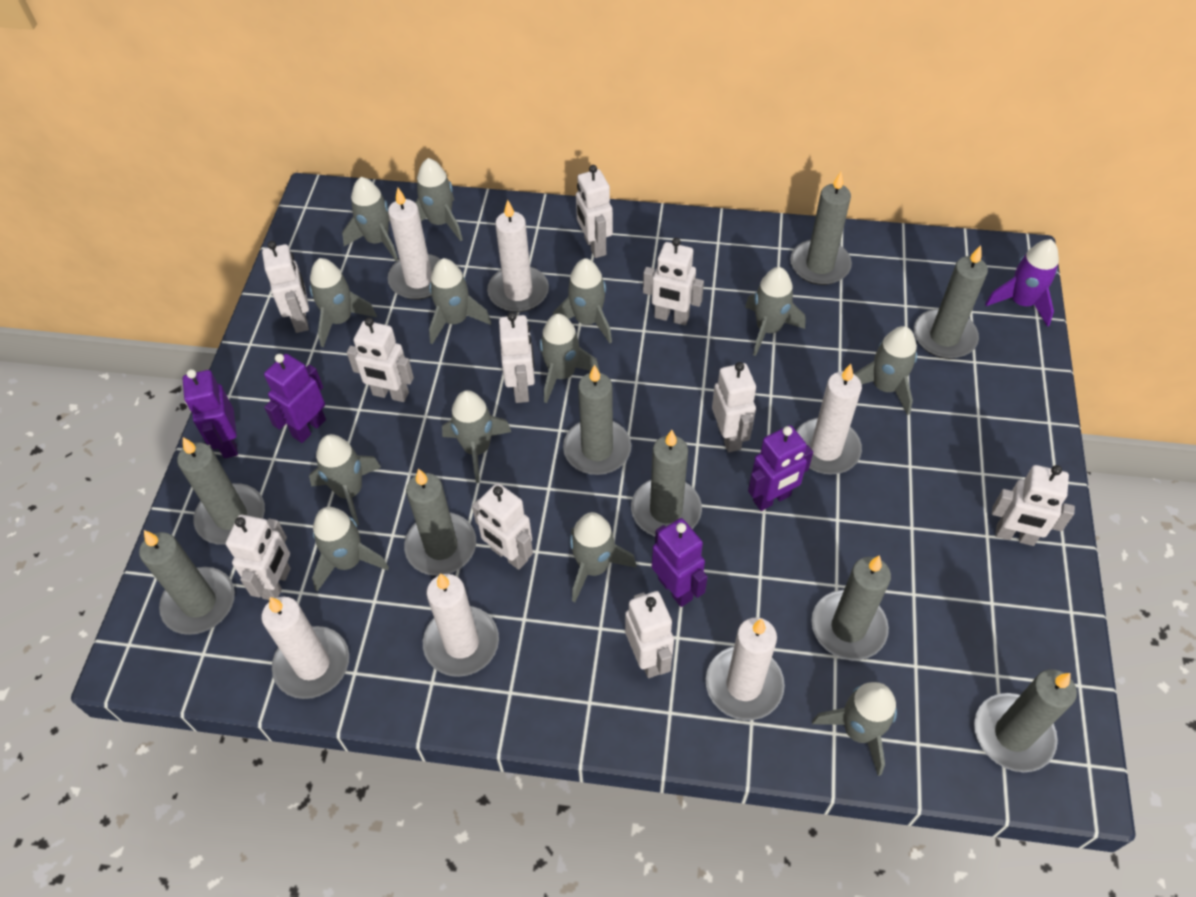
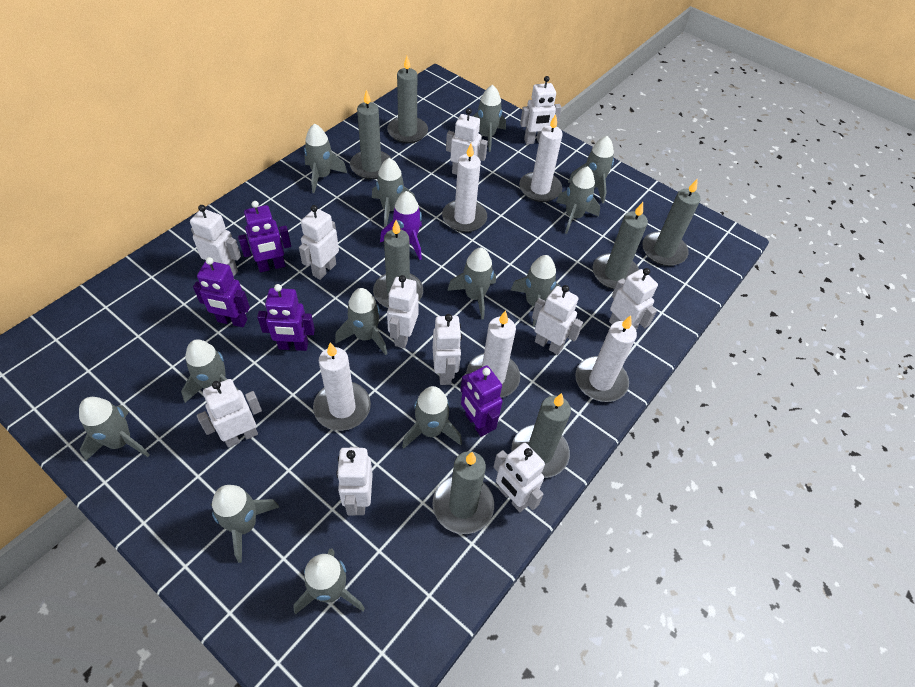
grey candle: 9 -> 7
white candle: 6 -> 5
white robot: 10 -> 11

